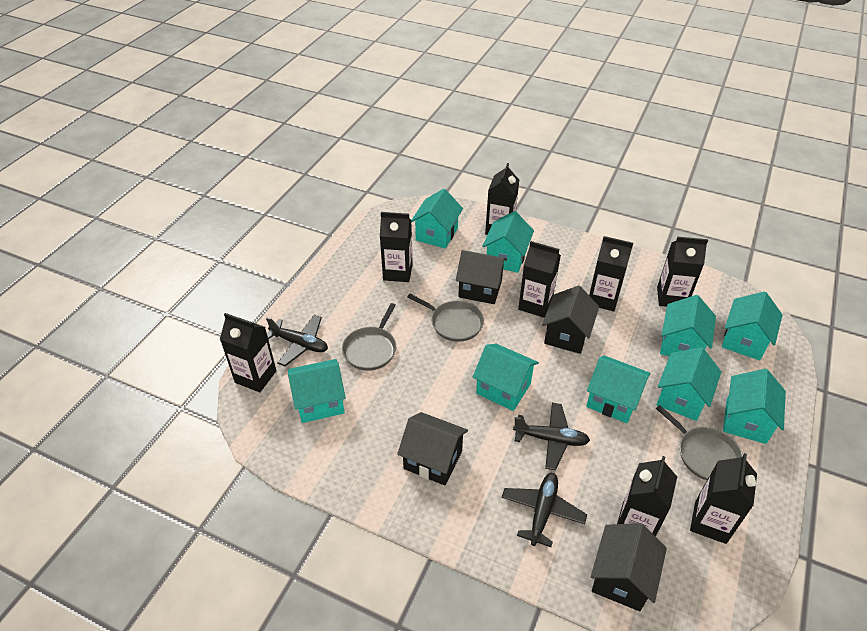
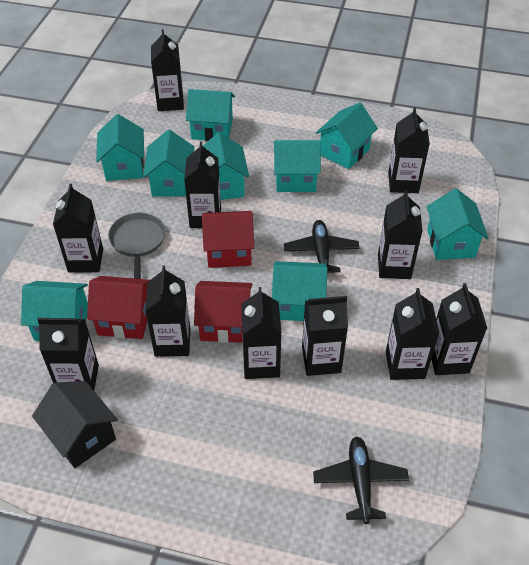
black carton: 8 -> 11
black house: 4 -> 1
black plane: 3 -> 2
grey pan: 3 -> 1
red house: 0 -> 3

